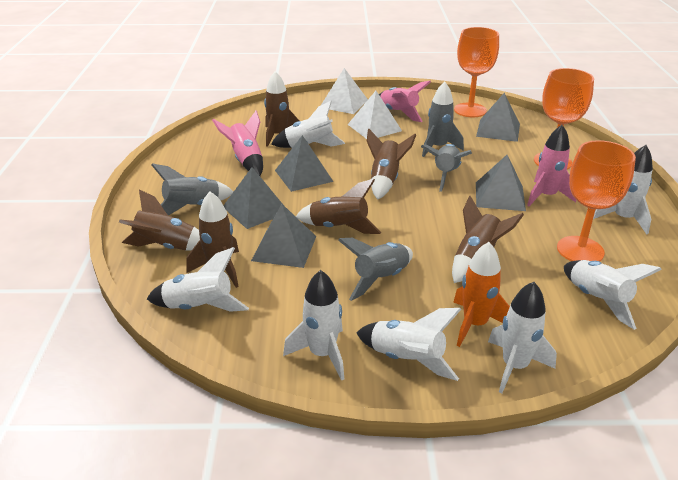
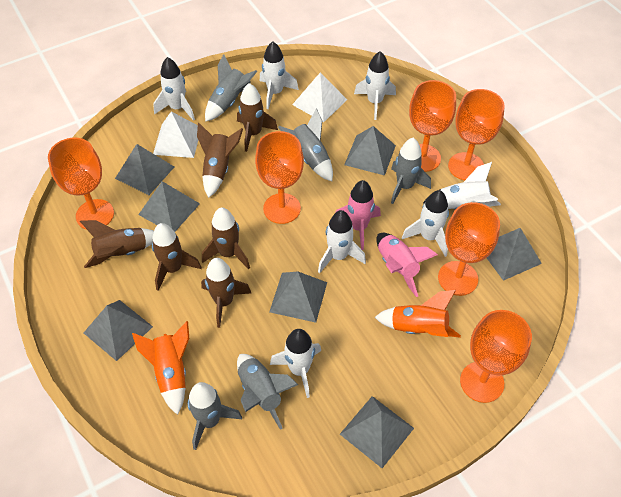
grey pyramid: 5 -> 7
grey rocket: 4 -> 5
orange goblet: 3 -> 6
orange rocket: 1 -> 2
pink rocket: 3 -> 2

